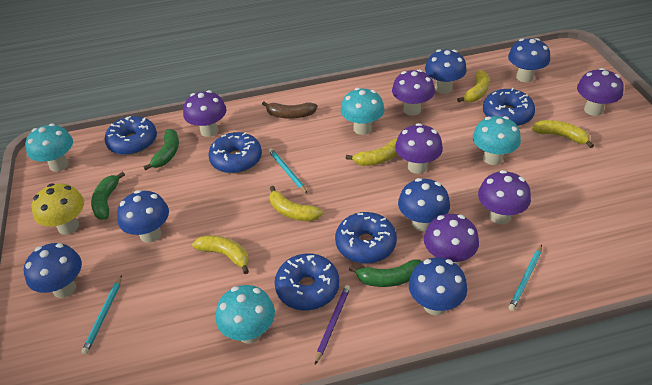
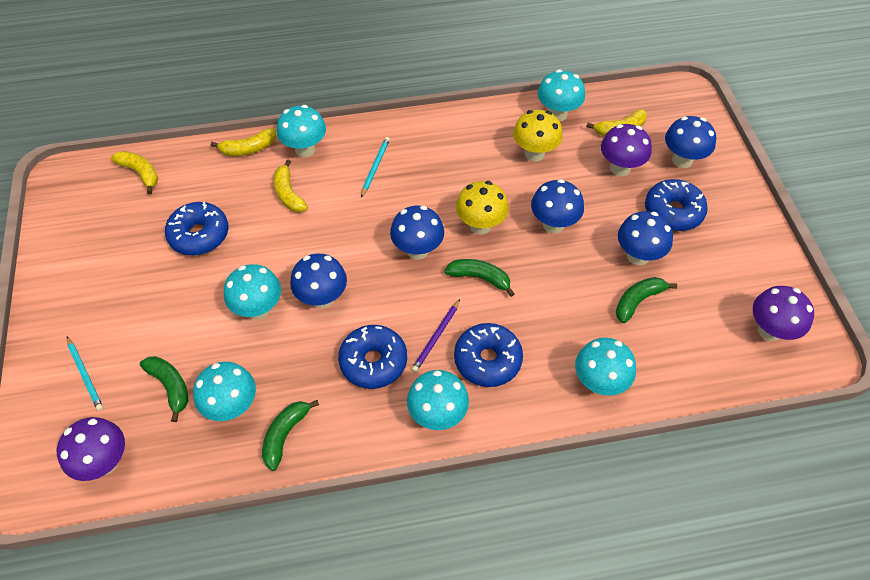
blue donut: 5 -> 4
blue mushroom: 6 -> 5
brown banana: 1 -> 0
green banana: 3 -> 4
purple mushroom: 6 -> 3
turquoise mushroom: 4 -> 6
turquoise pencil: 3 -> 2
yellow banana: 5 -> 4
yellow mushroom: 1 -> 2

